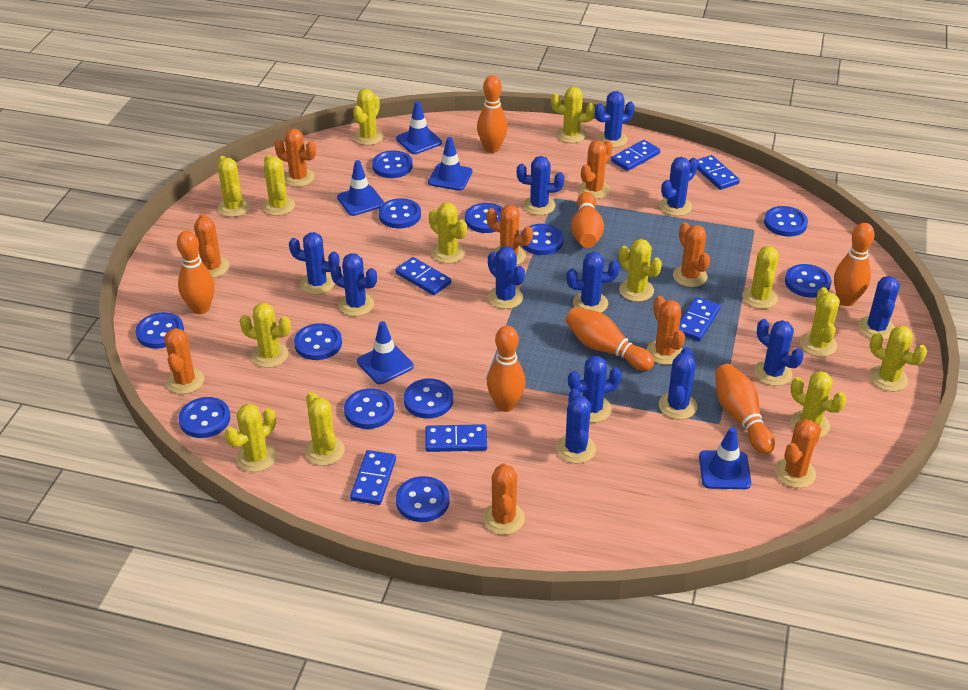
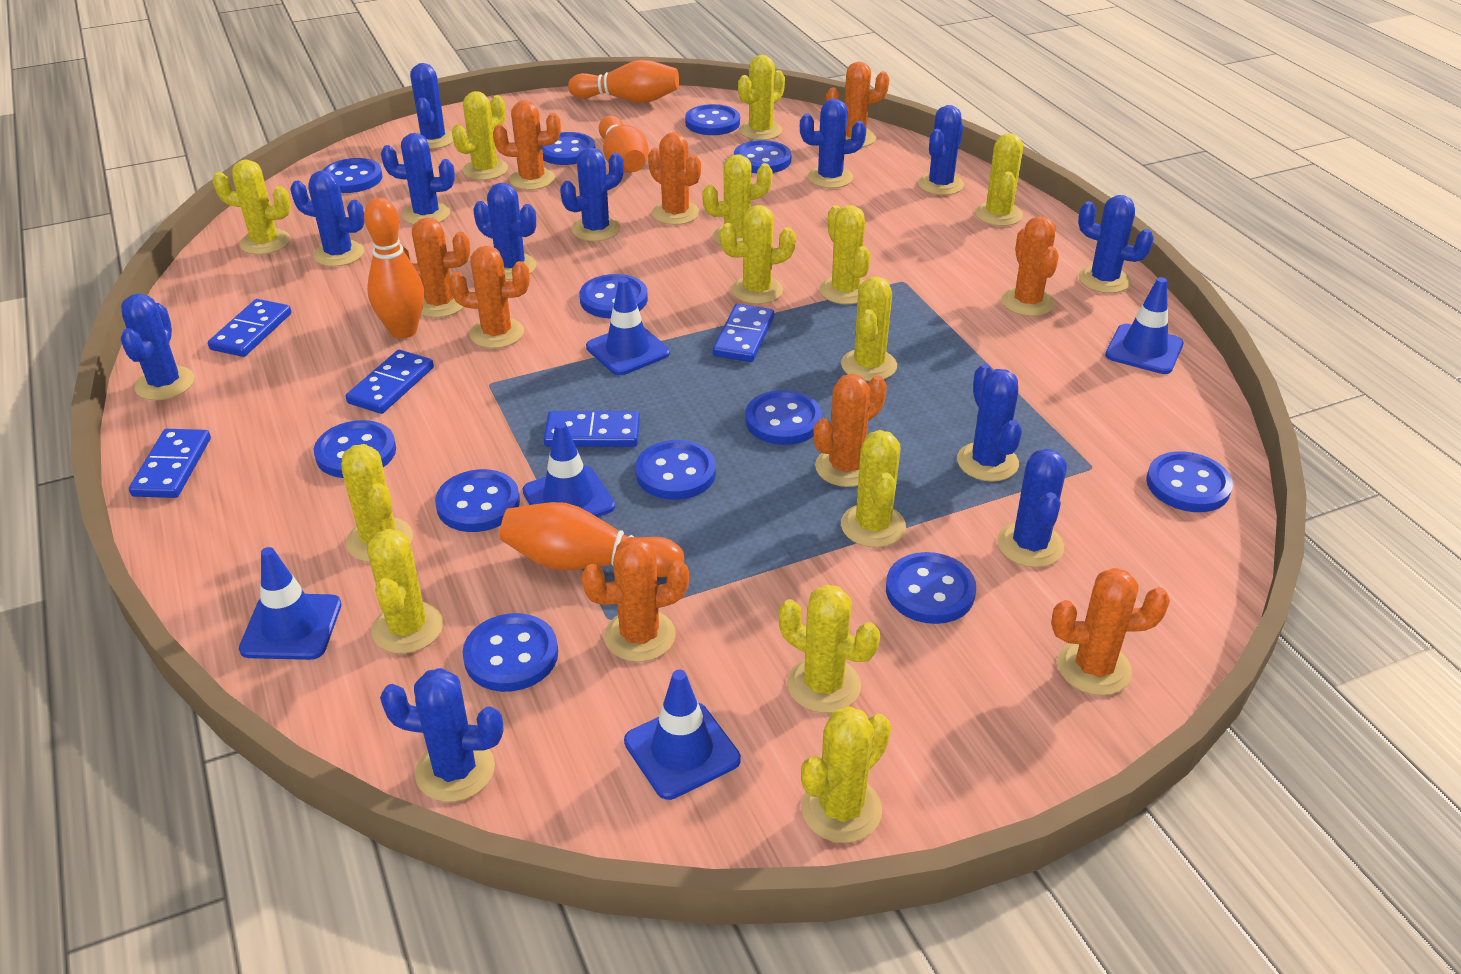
blue domino: 6 -> 5
orange bowling pin: 7 -> 4

